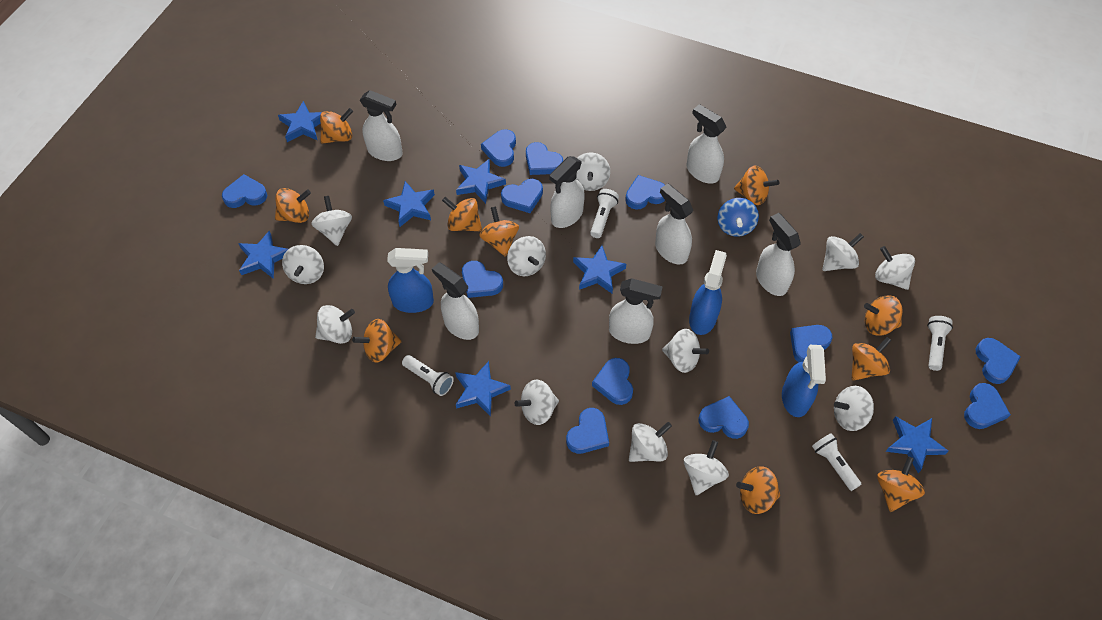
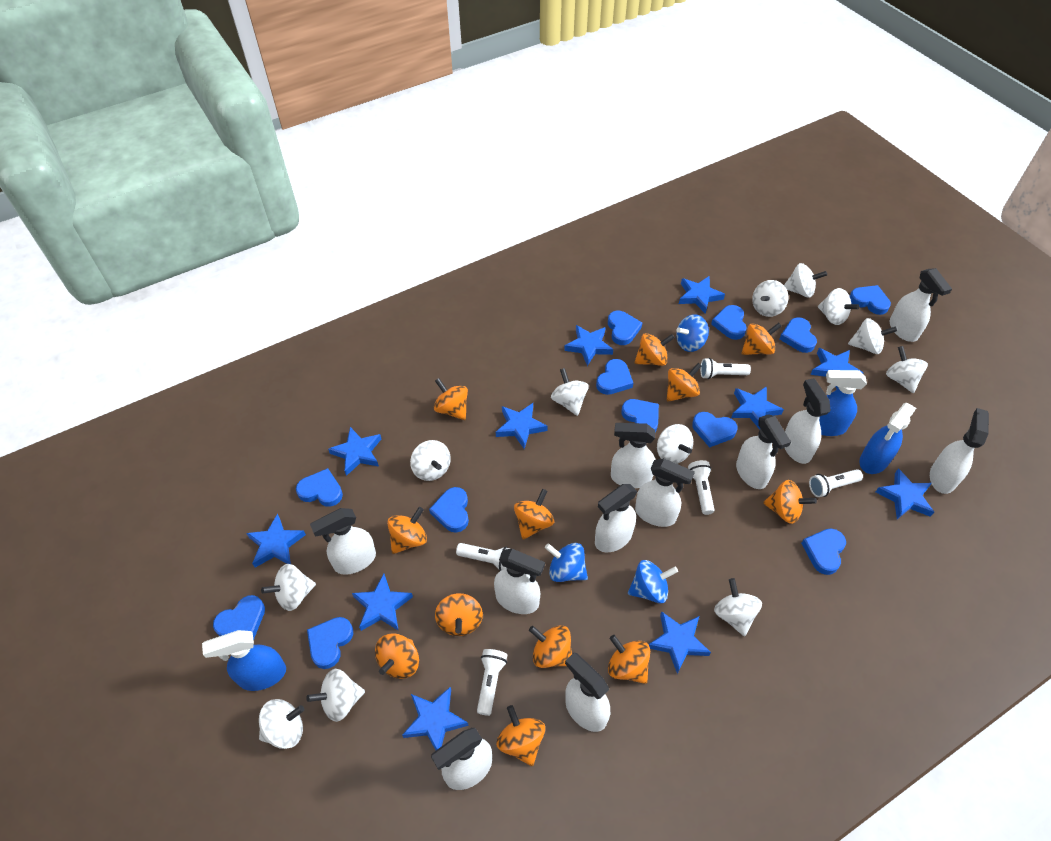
blue spinning top: 1 -> 3
blue star: 7 -> 11
orange spinning top: 10 -> 12
white flashlight: 4 -> 5
white spray bottle: 7 -> 11

